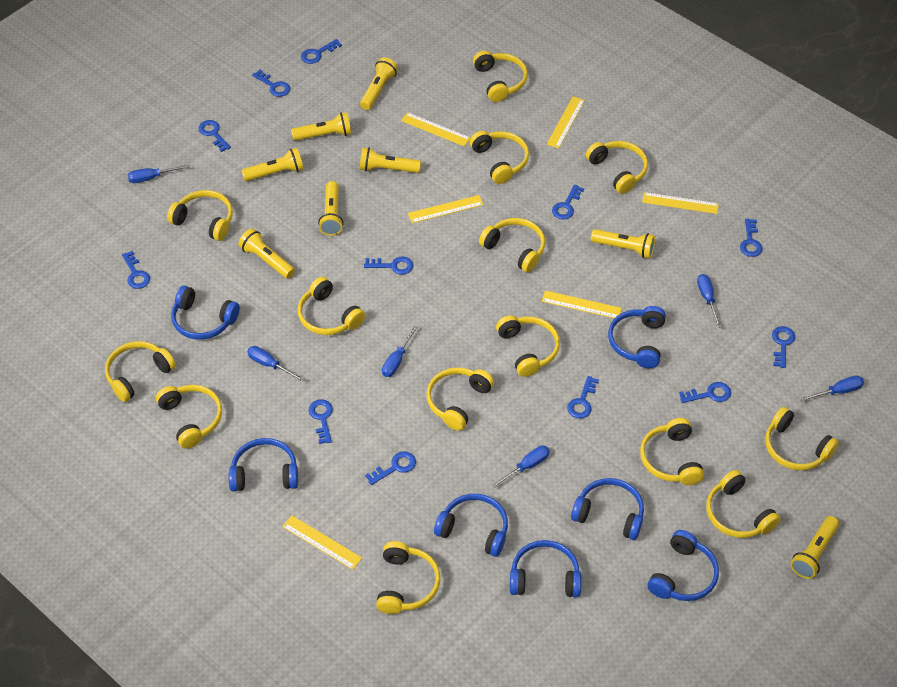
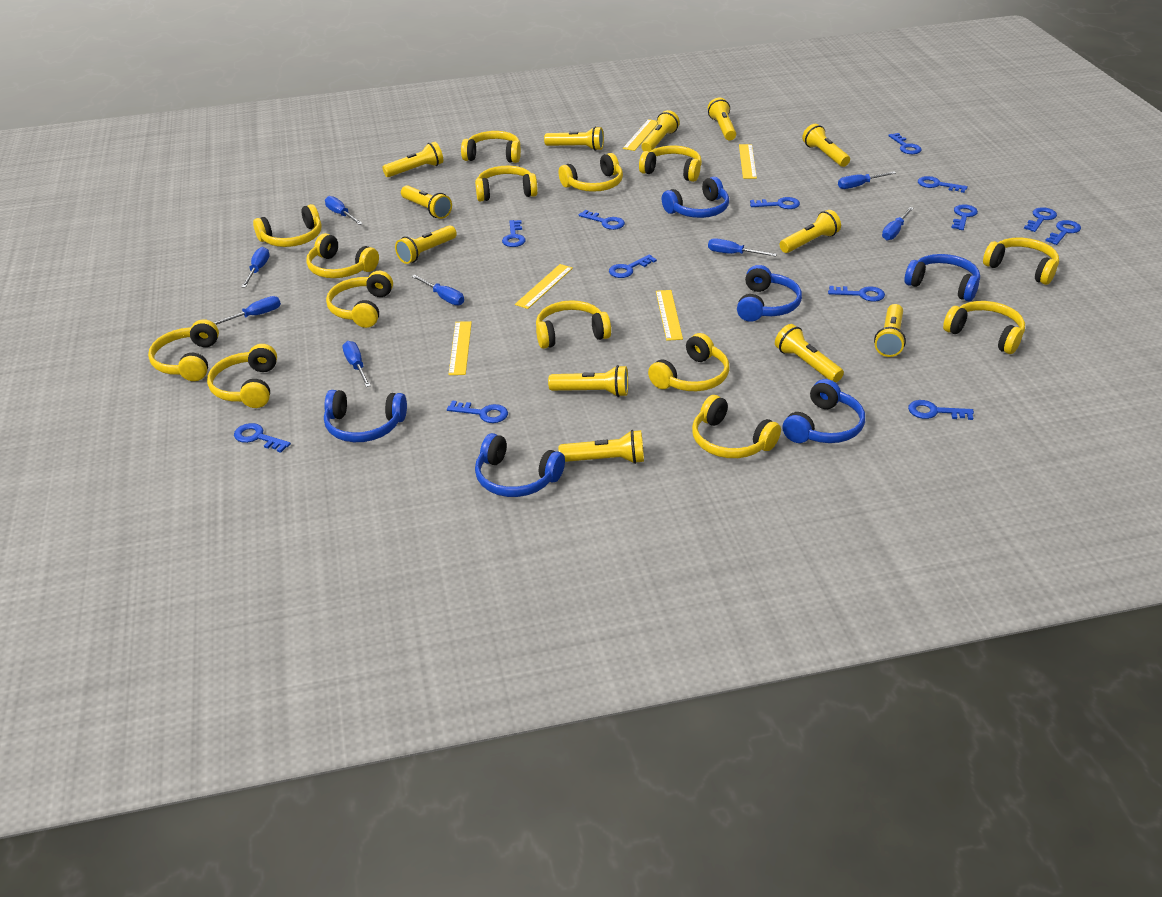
blue headphones: 7 -> 6
blue key: 12 -> 13
blue screwdriver: 6 -> 8
yellow flashlight: 8 -> 12
yellow ruler: 6 -> 5

